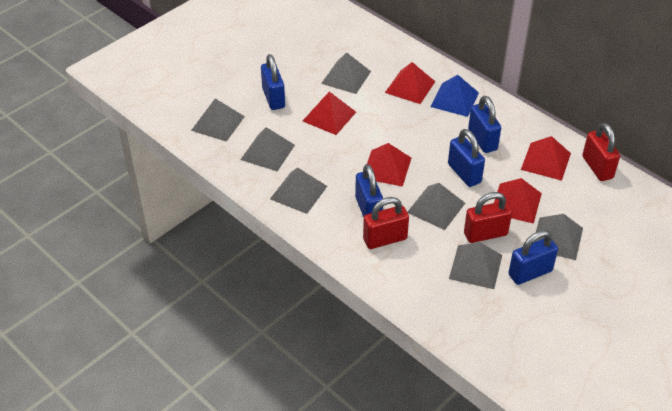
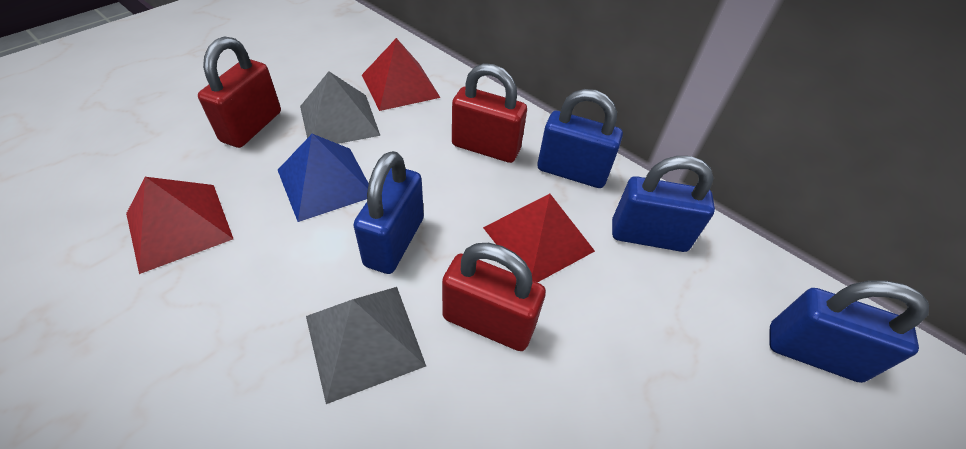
blue padlock: 5 -> 4
grey pyramid: 7 -> 2
red pyramid: 5 -> 3

